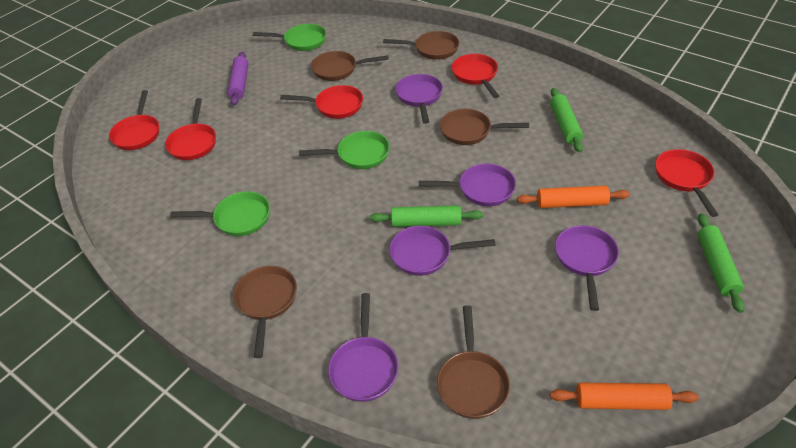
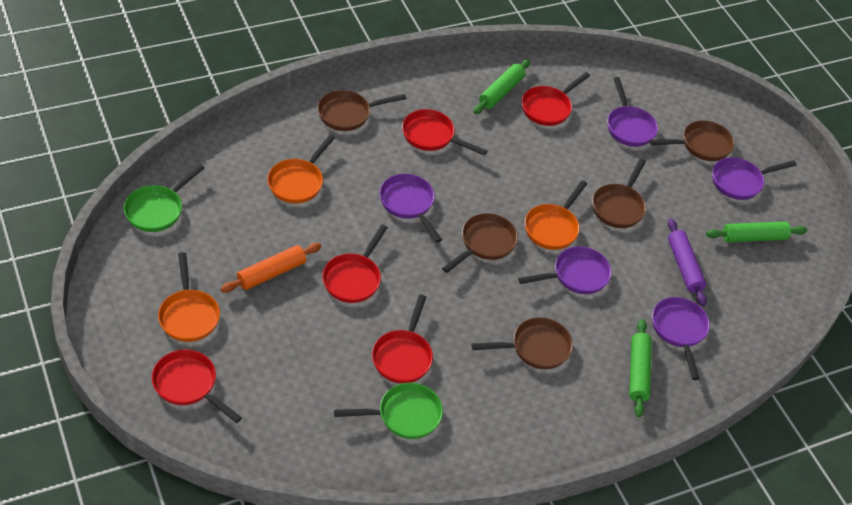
green pan: 3 -> 2
orange pan: 0 -> 3
orange rolling pin: 2 -> 1

